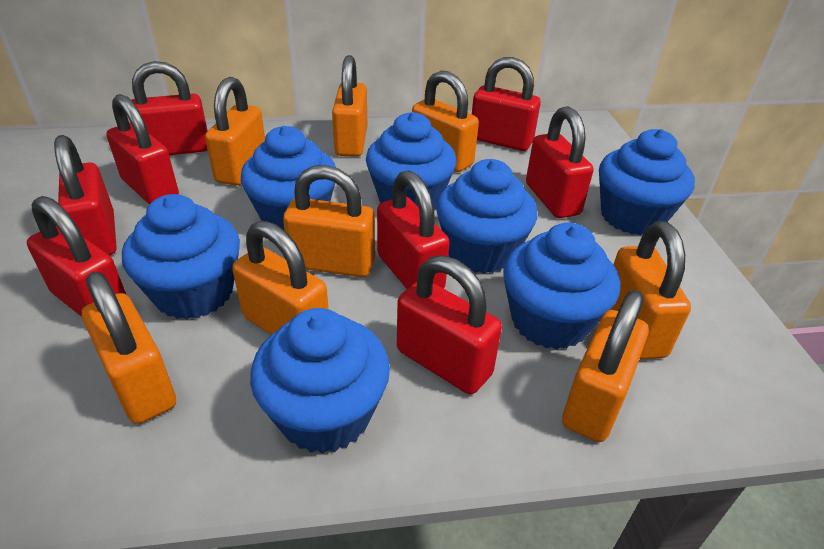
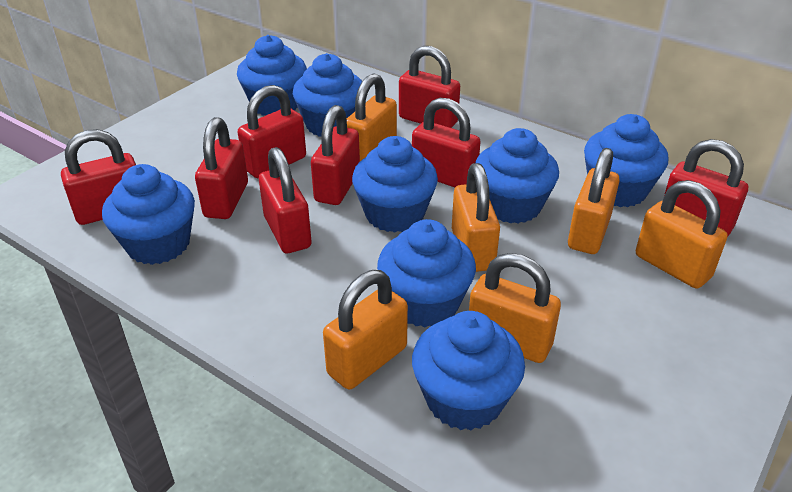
blue cupcake: 7 -> 8
orange padlock: 8 -> 6

